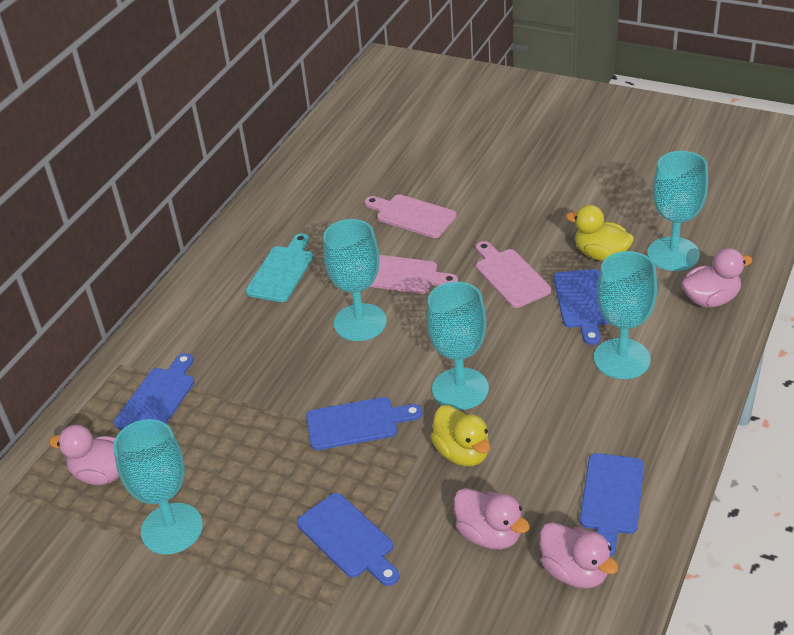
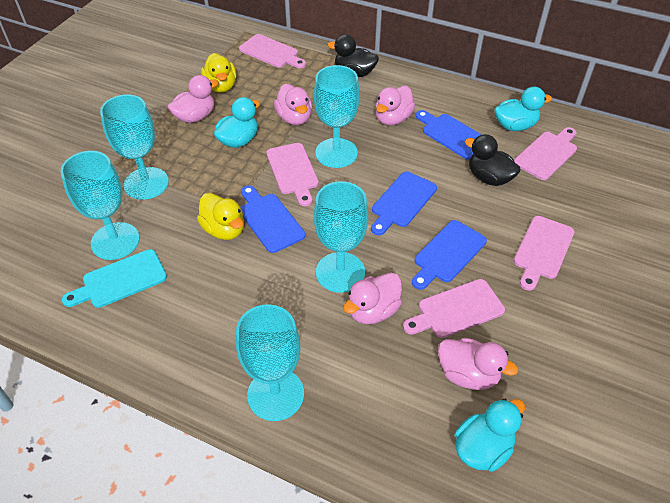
black duck: 0 -> 2
blue cutting board: 5 -> 4
pink cutting board: 3 -> 5
pink duck: 4 -> 5
turquoise duck: 0 -> 3

